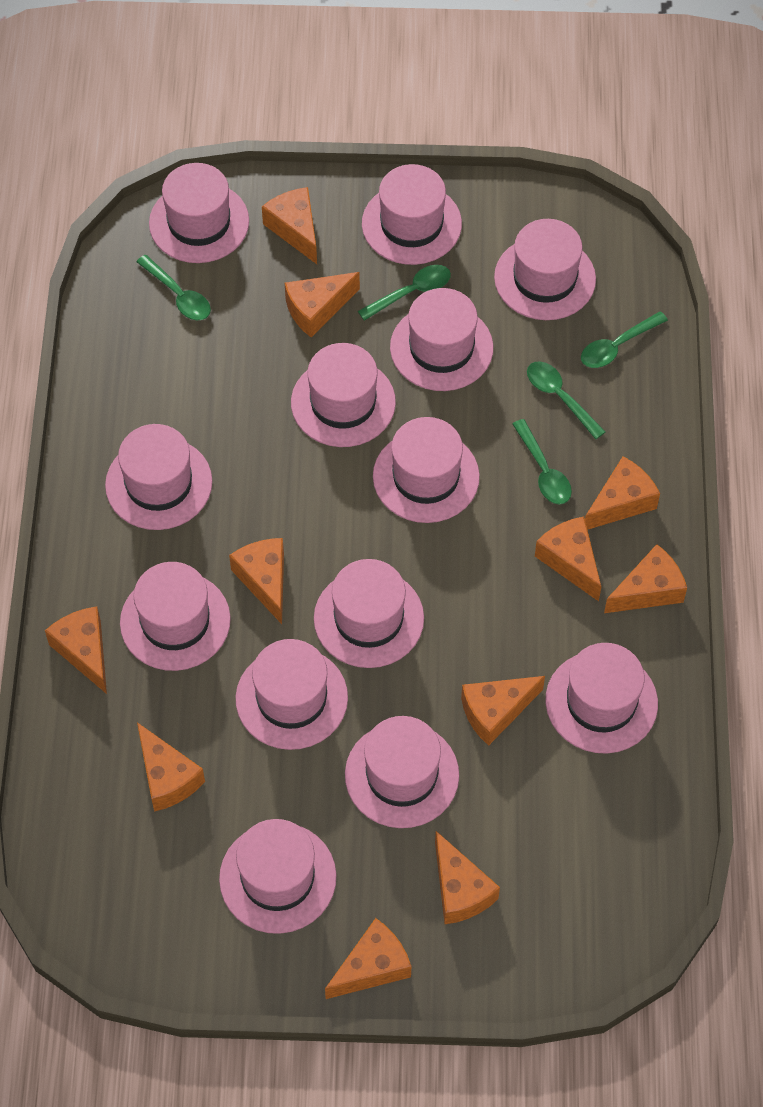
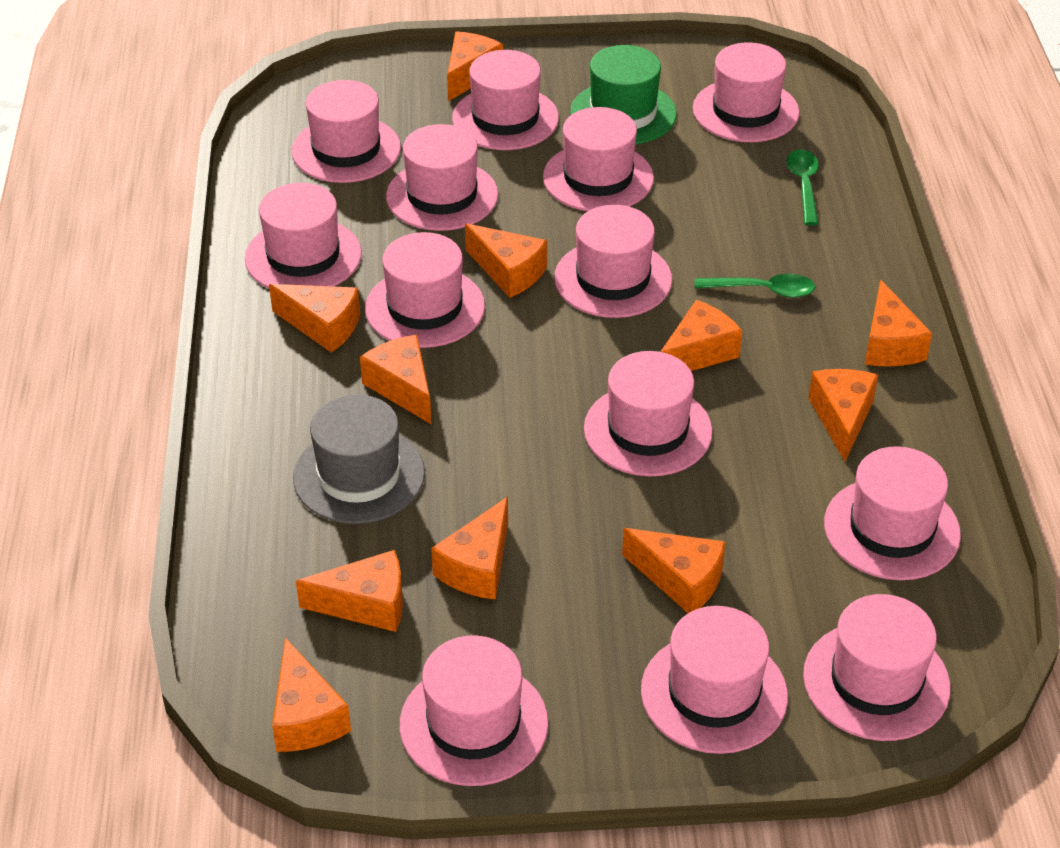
green hat: 0 -> 1
green spoon: 5 -> 2
grey hat: 0 -> 1

